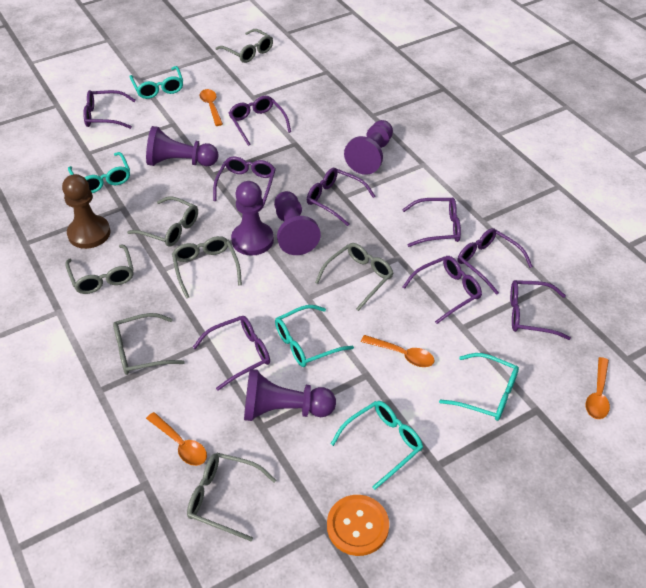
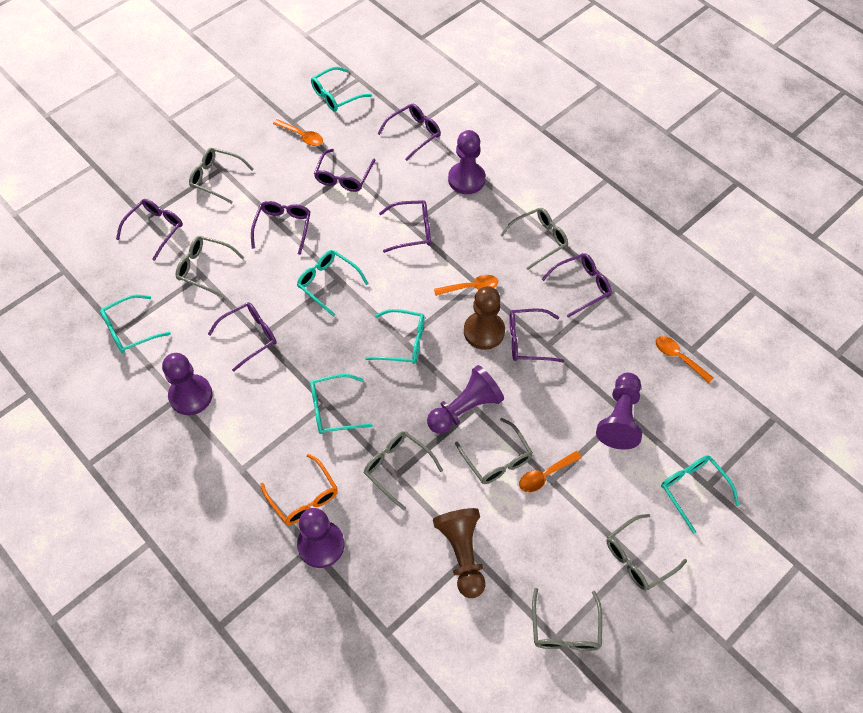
brown pawn: 1 -> 2
orange button: 1 -> 0
orange glasses: 0 -> 1
purple glasses: 9 -> 8
turquoise glasses: 5 -> 6

